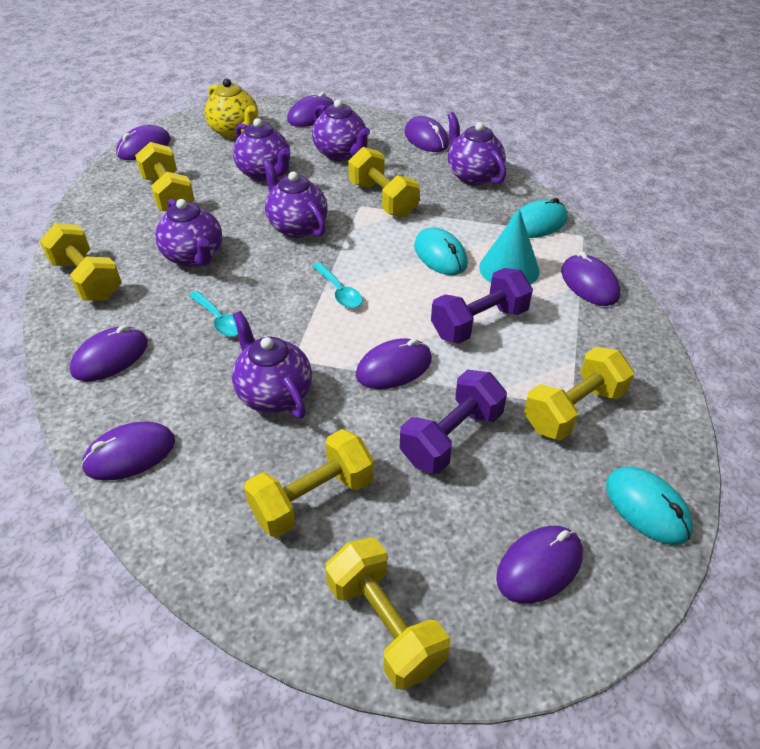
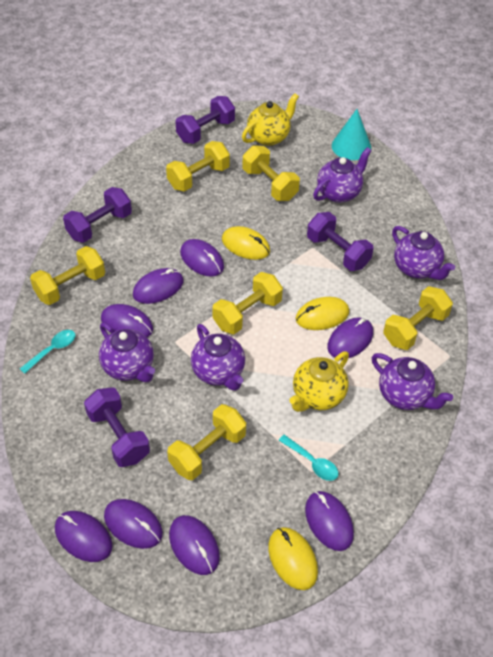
purple dumbbell: 2 -> 4
purple teapot: 6 -> 5
turquoise mouse: 3 -> 0
yellow mouse: 0 -> 3
yellow teapot: 1 -> 2

